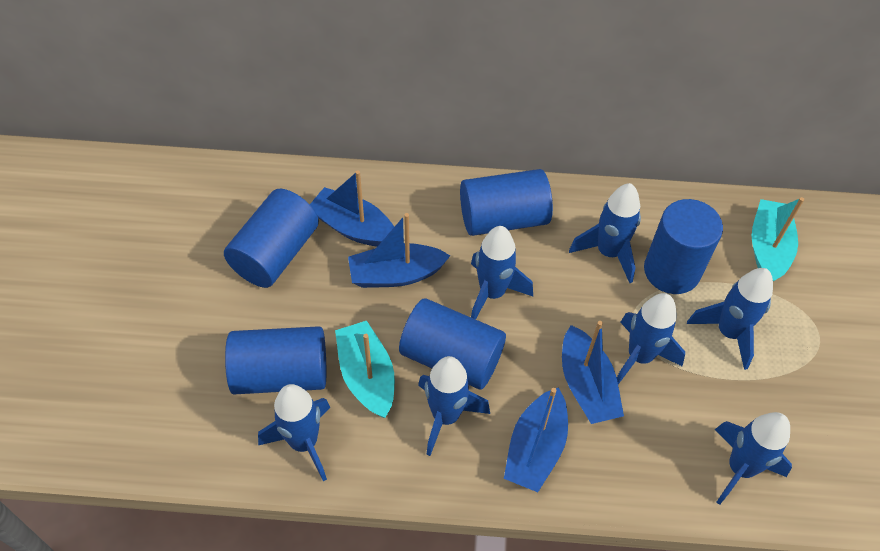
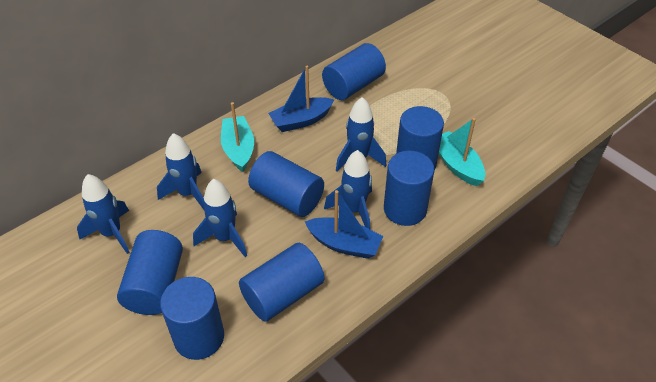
blue boat: 4 -> 2
blue cylinder: 5 -> 7
blue rocket: 7 -> 5

